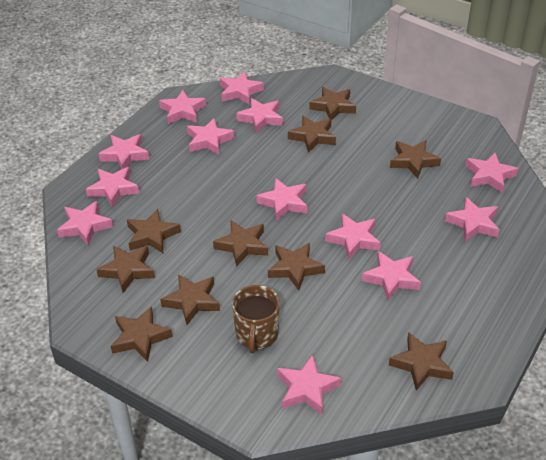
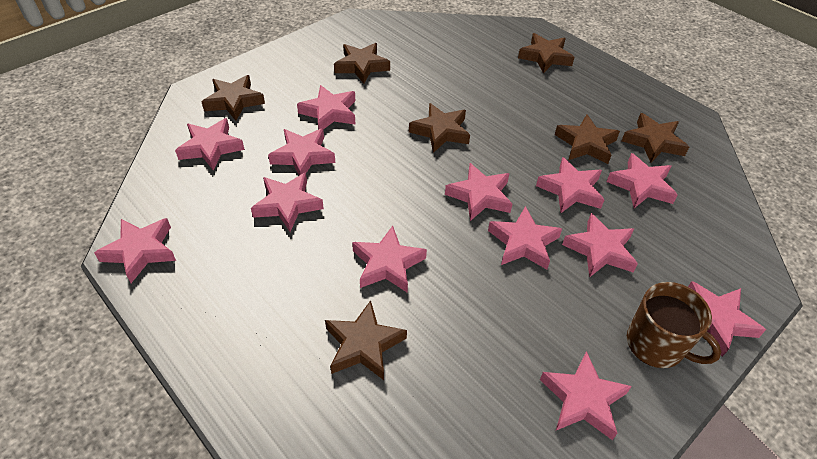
brown star: 10 -> 7

